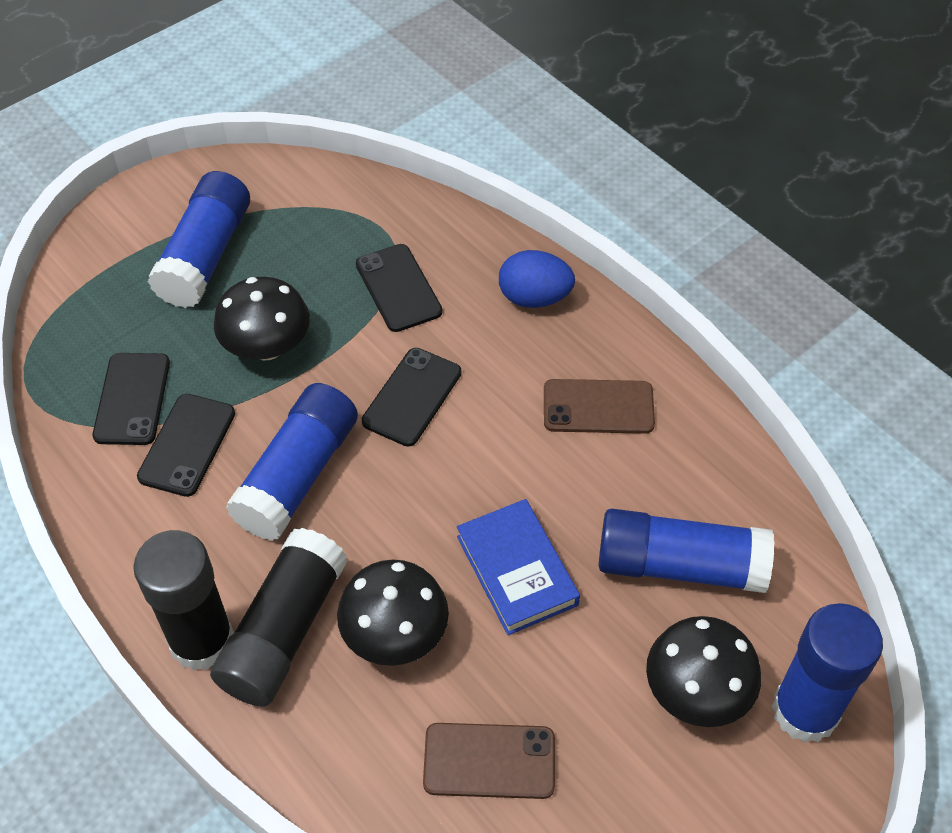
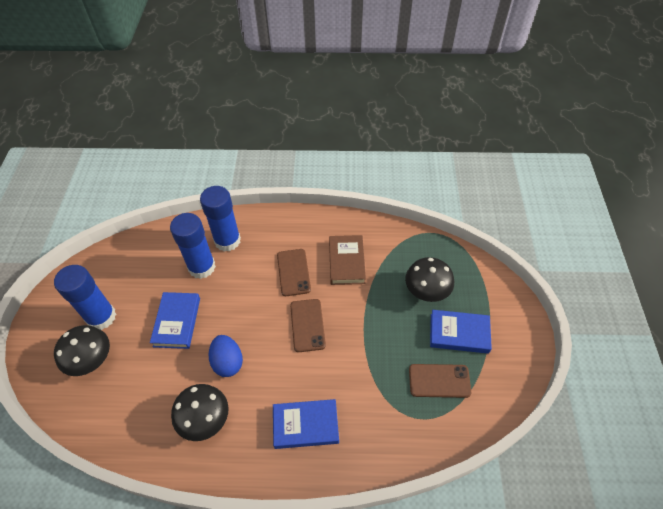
black glue stick: 2 -> 0
black phone: 4 -> 0
blue book: 1 -> 3
blue glue stick: 4 -> 3
brown book: 0 -> 1
brown phone: 2 -> 3

